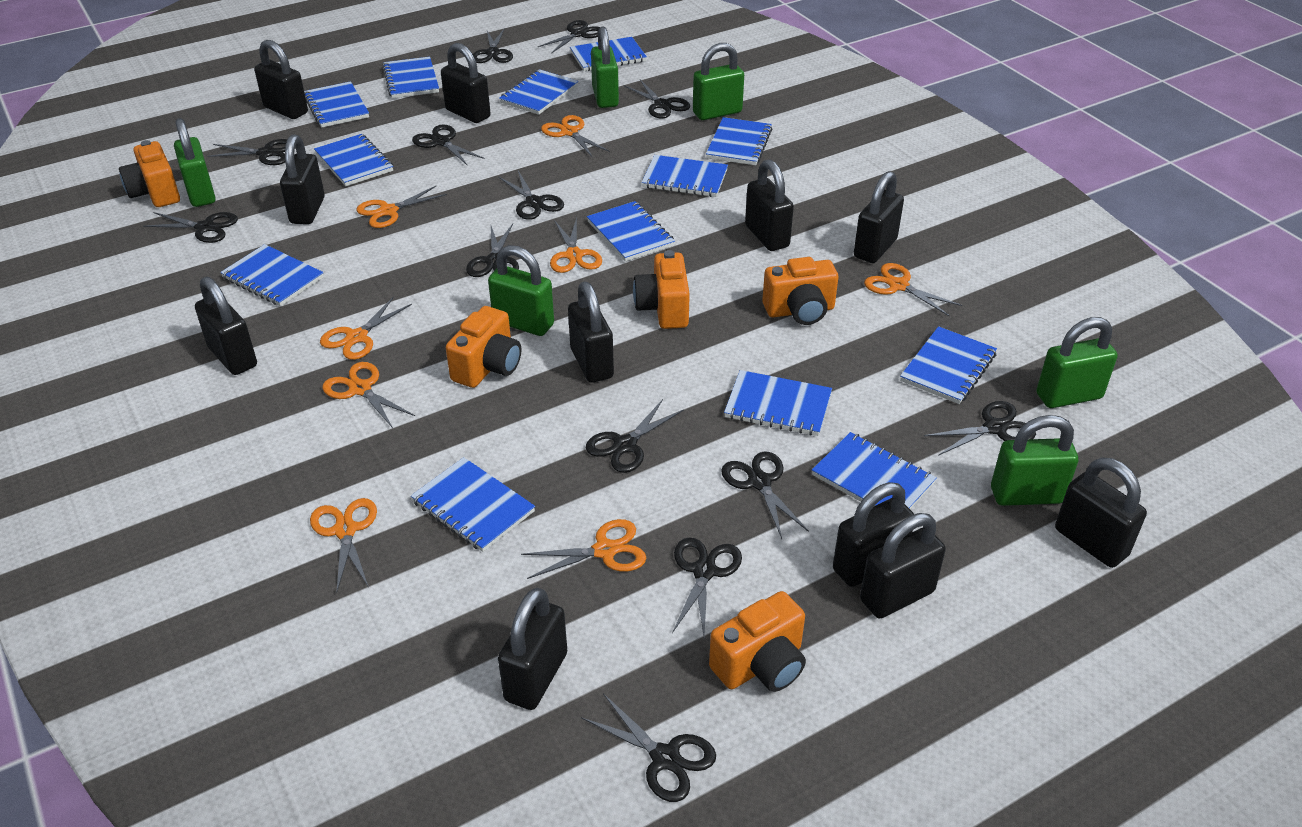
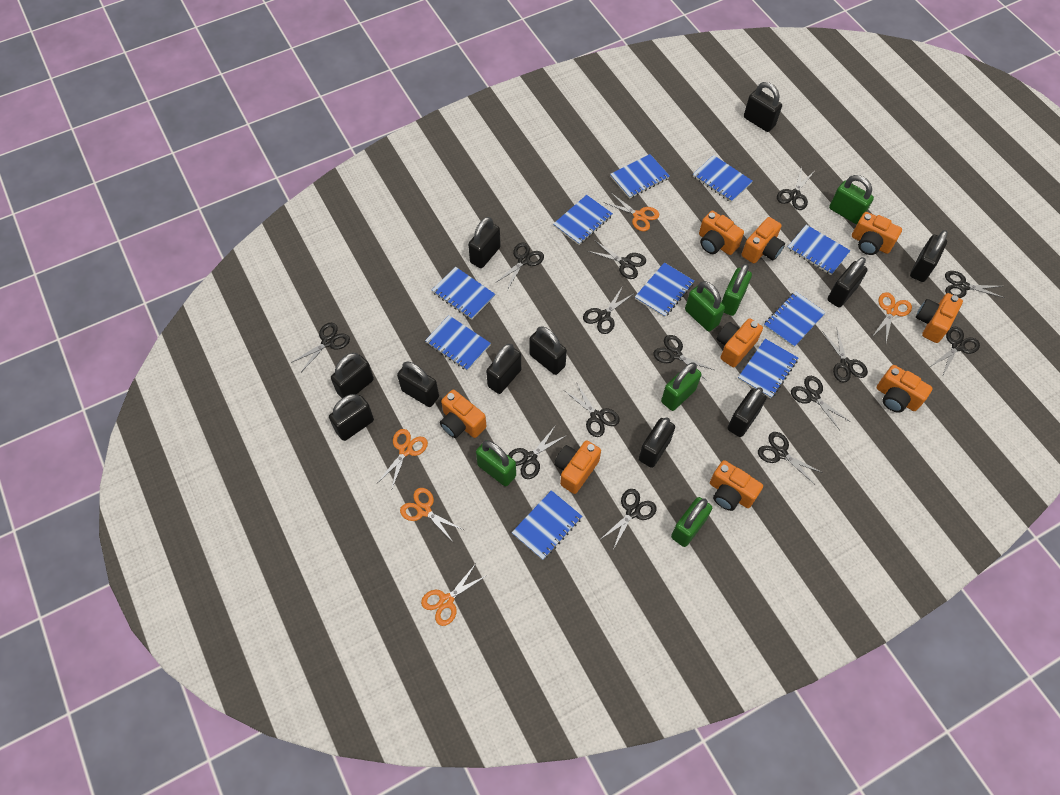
black scissors: 13 -> 14
blue notebook: 13 -> 10
orange camera: 5 -> 9
orange scissors: 8 -> 5

